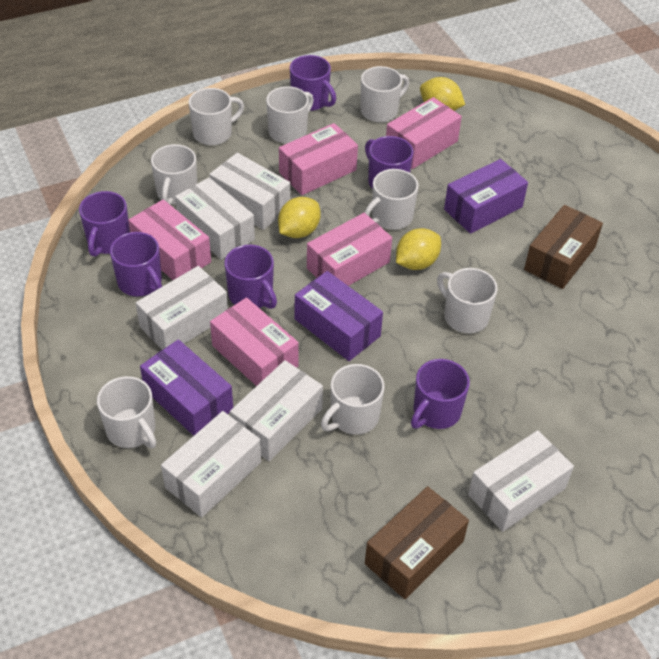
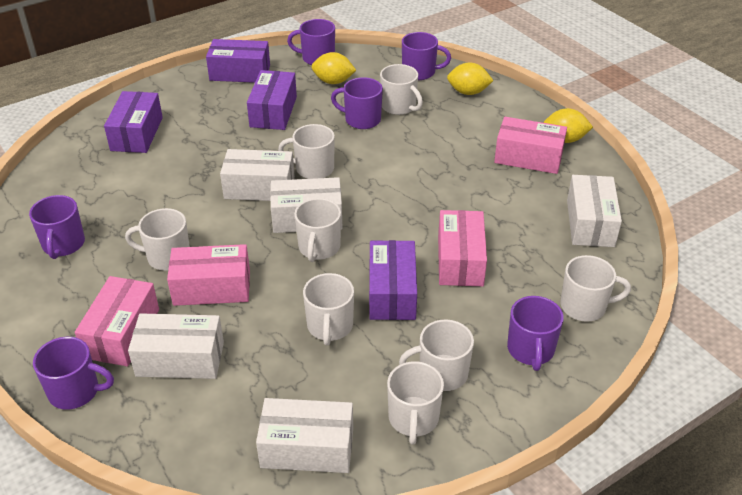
brown box: 2 -> 0
pink box: 5 -> 4
purple box: 3 -> 4
white box: 6 -> 5

